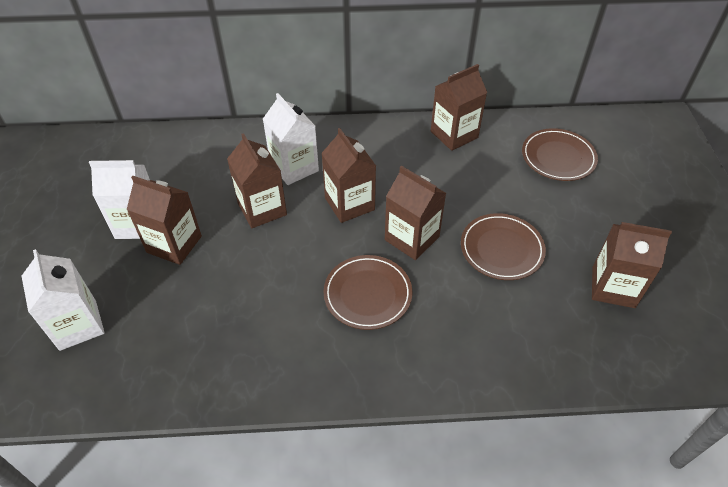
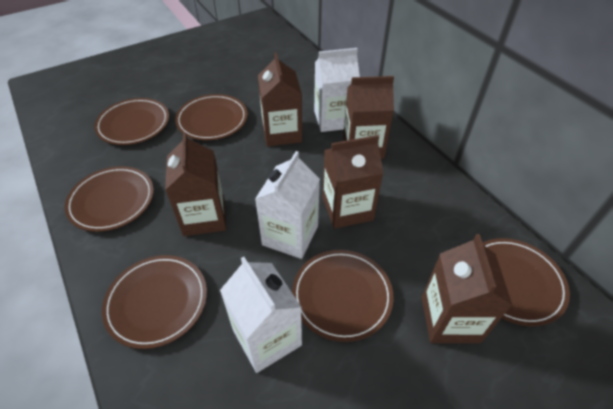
brown carton: 6 -> 5
brown plate: 3 -> 6

